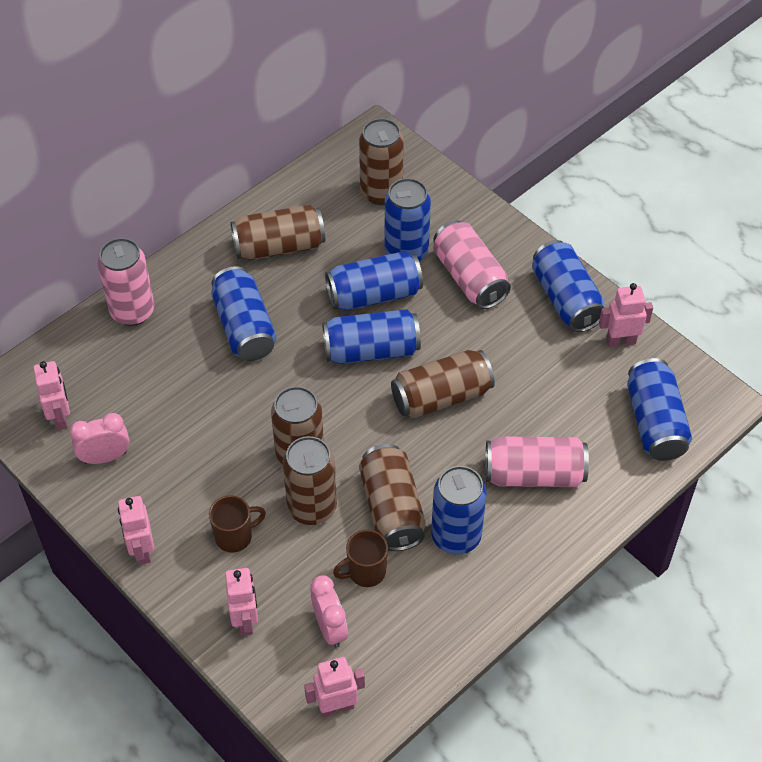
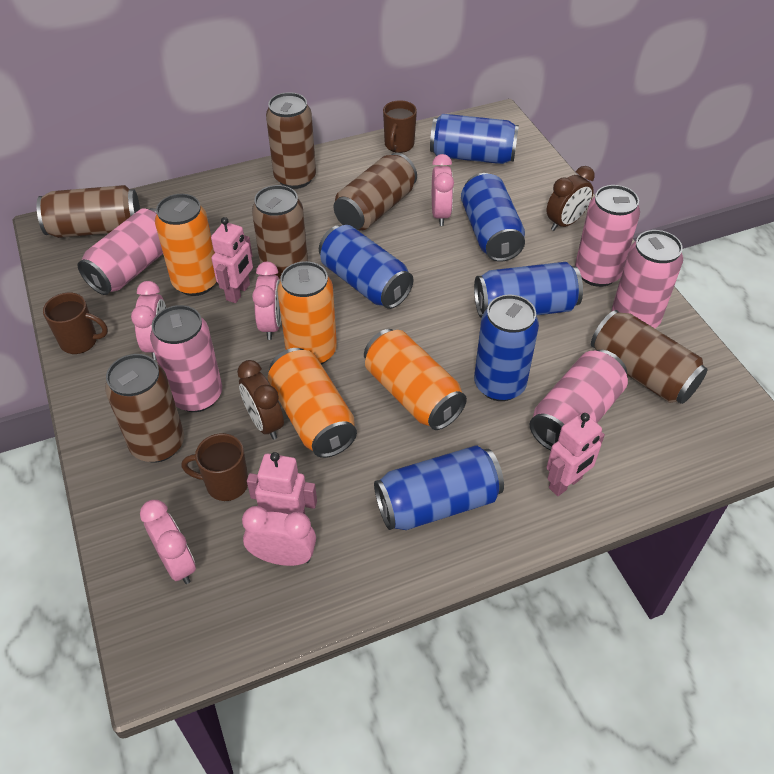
blue can: 7 -> 6
brown clock: 0 -> 2
brown mug: 2 -> 3
orange can: 0 -> 4
pink can: 3 -> 5
pink clock: 2 -> 5
pink robot: 5 -> 3

